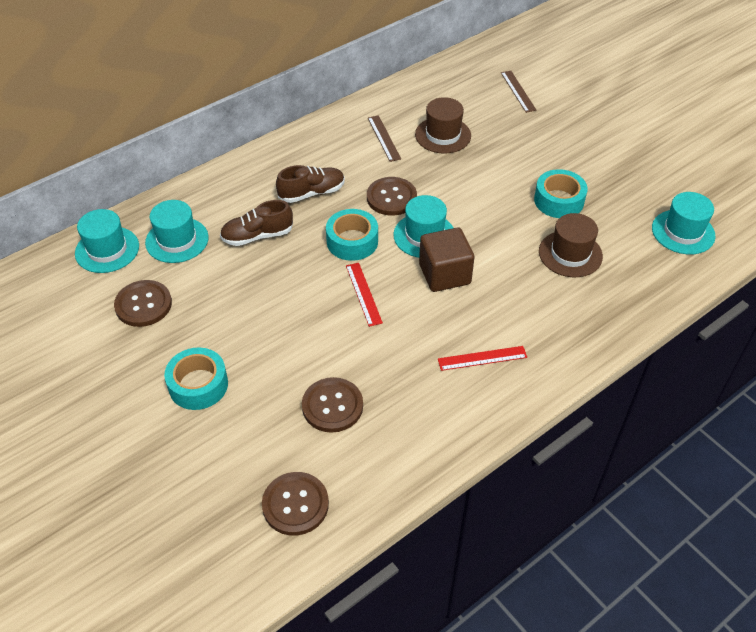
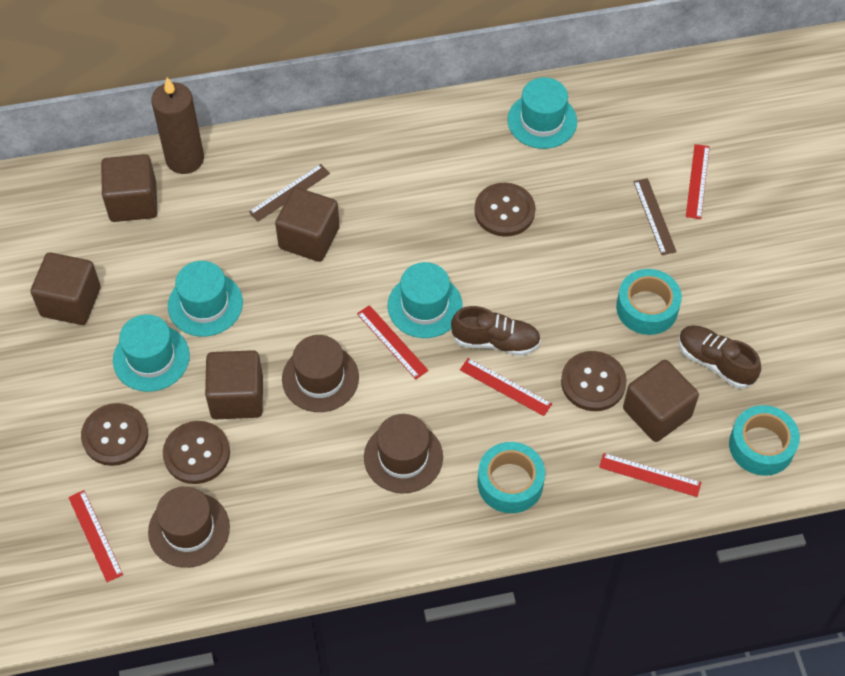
brown candle: 0 -> 1
brown cube: 1 -> 5
brown hat: 2 -> 3
red ruler: 2 -> 5

